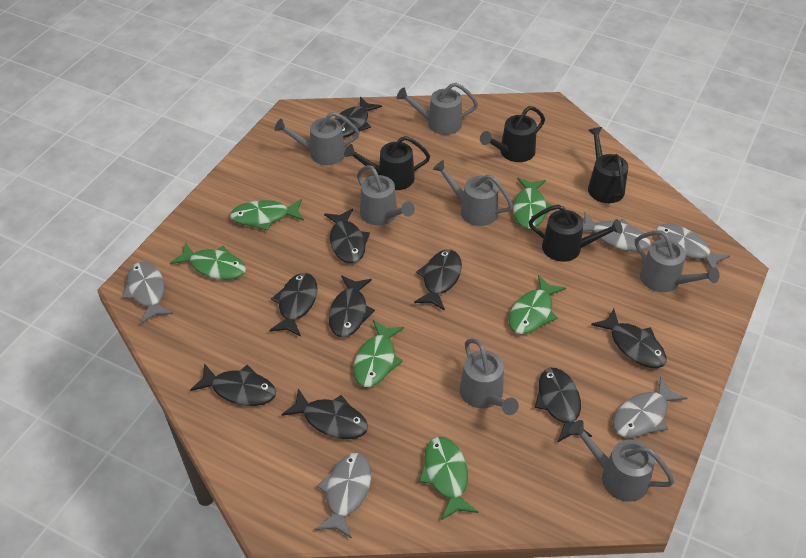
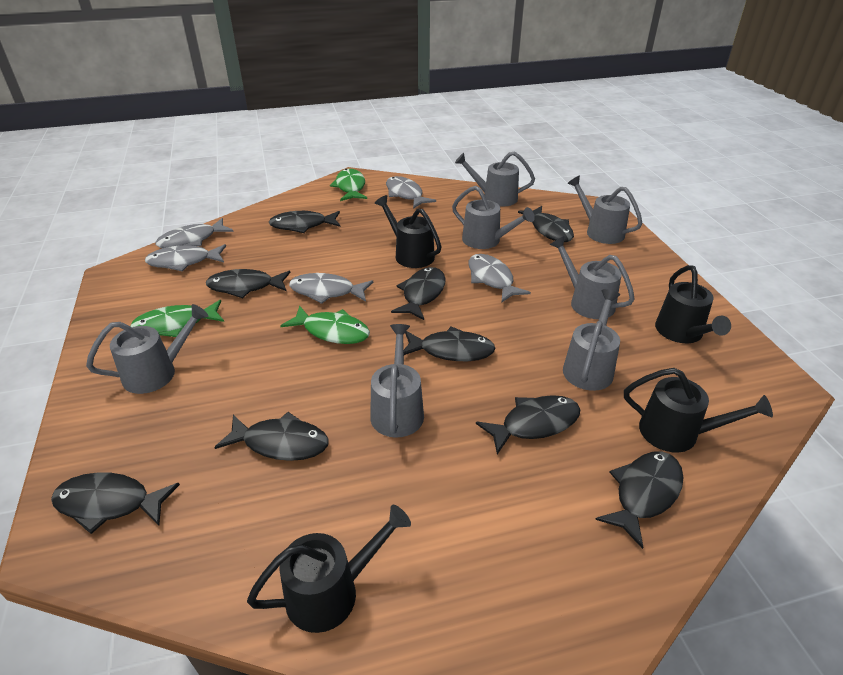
green fish: 6 -> 3

